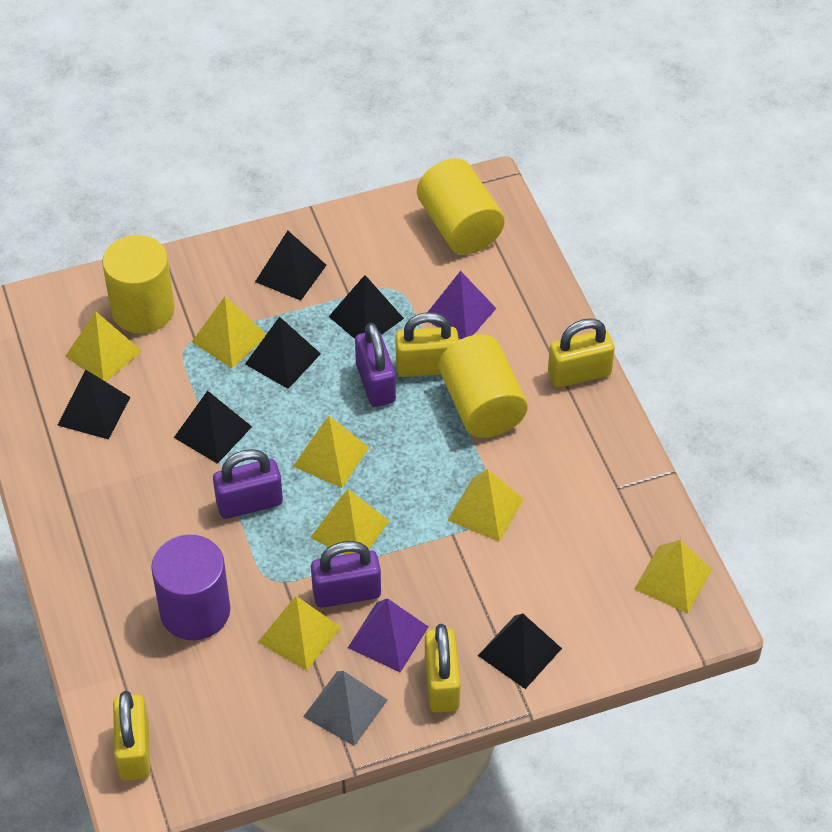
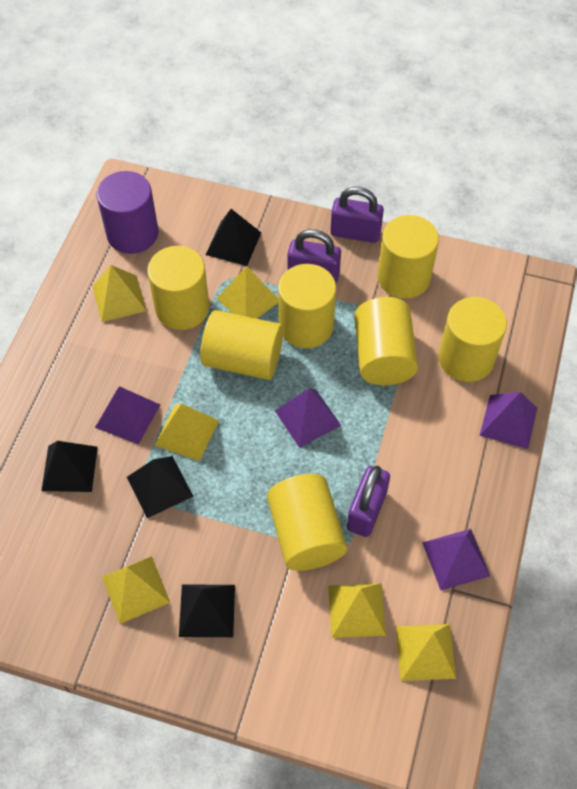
black pyramid: 6 -> 4
grey pyramid: 1 -> 0
purple pyramid: 2 -> 4
yellow cylinder: 3 -> 7
yellow padlock: 4 -> 0
yellow pyramid: 7 -> 6

